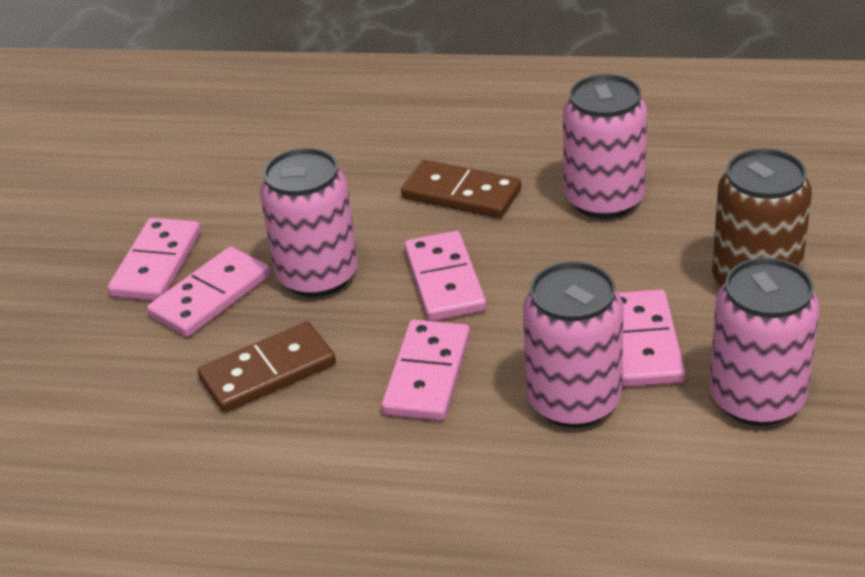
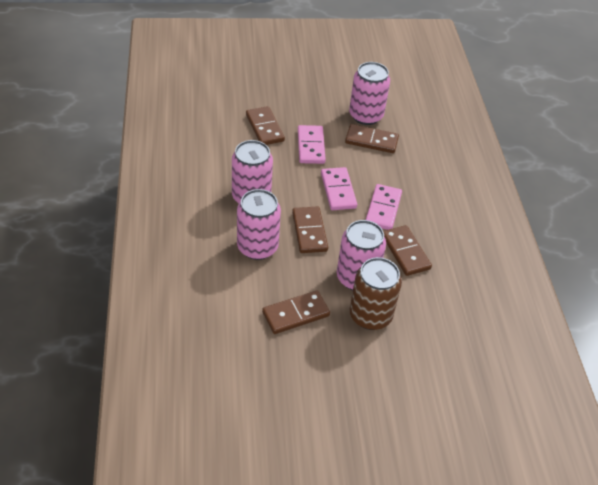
brown domino: 2 -> 5
pink domino: 5 -> 3

